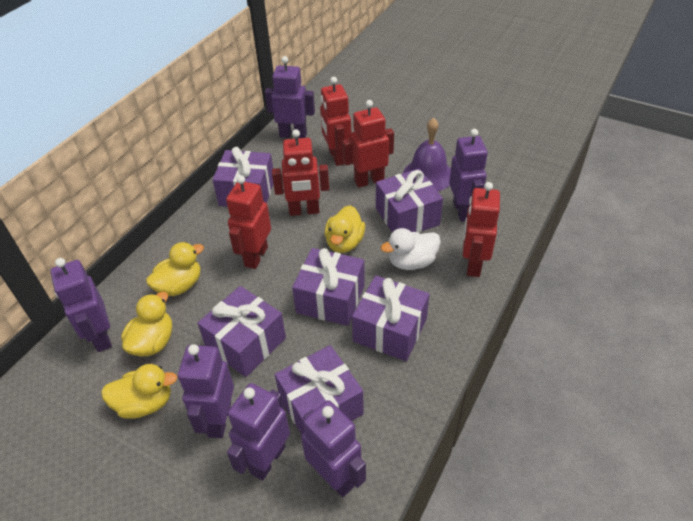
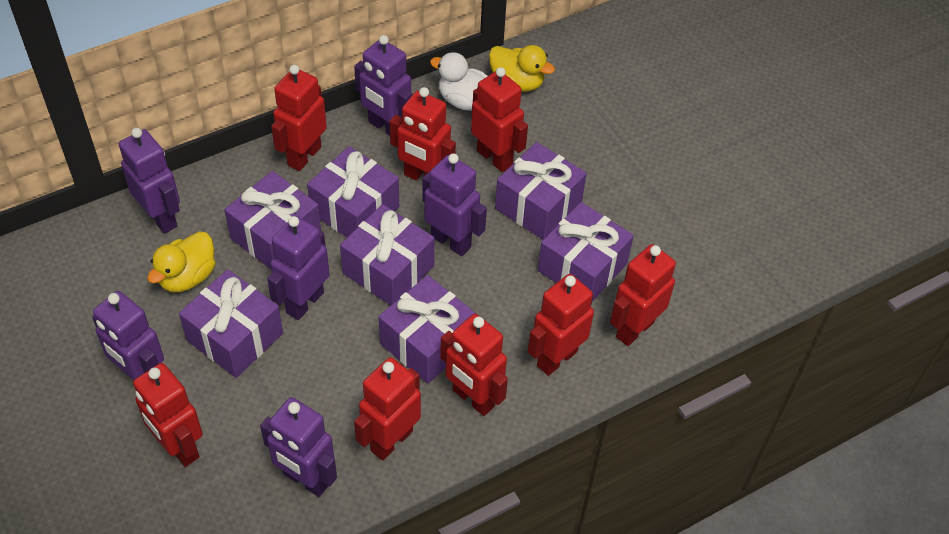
purple bell: 1 -> 0
purple gift: 6 -> 7
red robot: 5 -> 8
yellow duck: 4 -> 2

